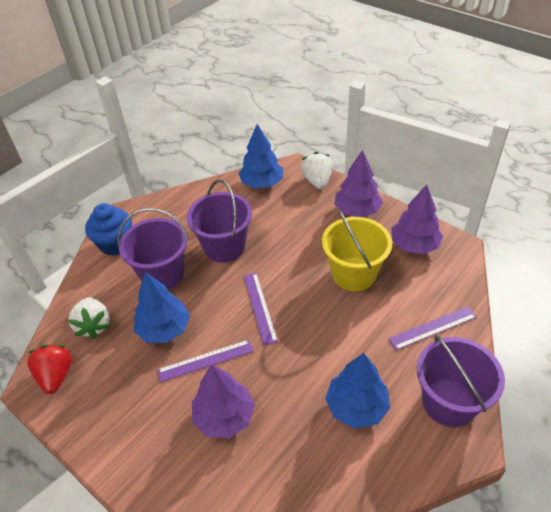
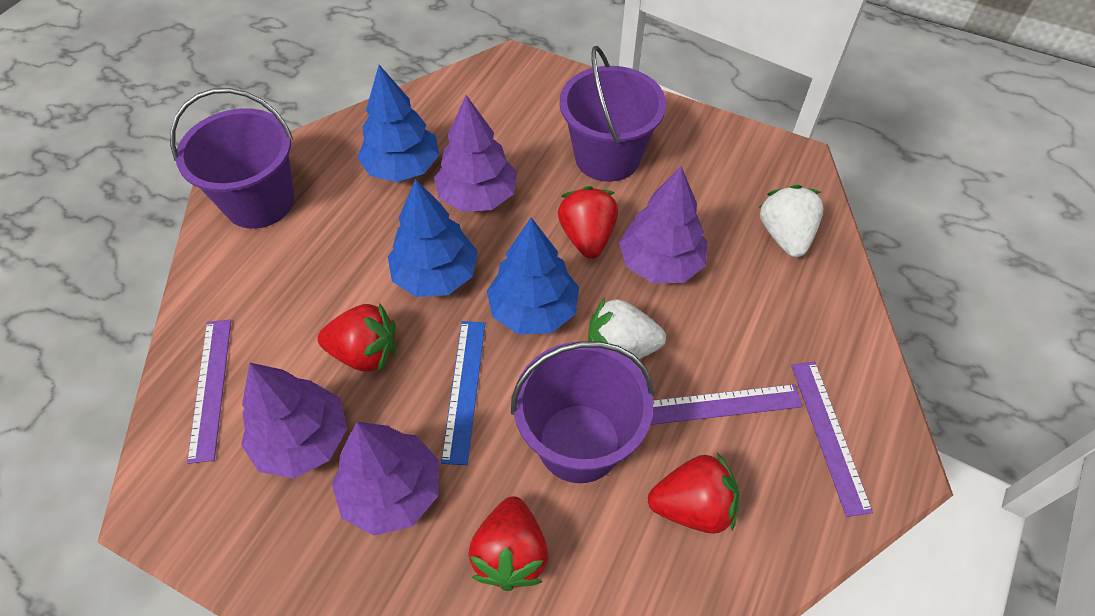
blue cupcake: 1 -> 0
blue ruler: 0 -> 1
purple tree: 3 -> 4
red strawberry: 1 -> 4
yellow bucket: 1 -> 0

